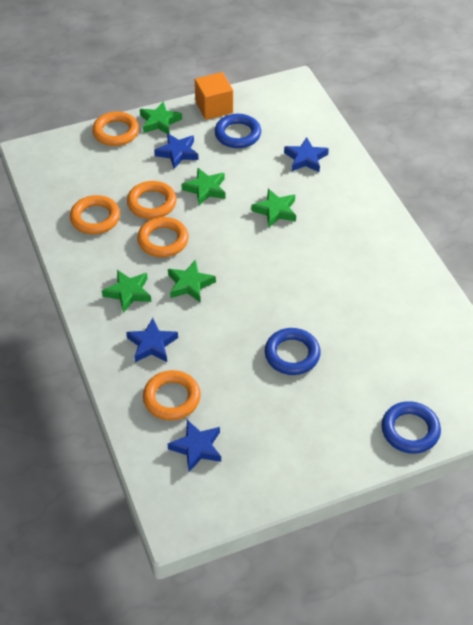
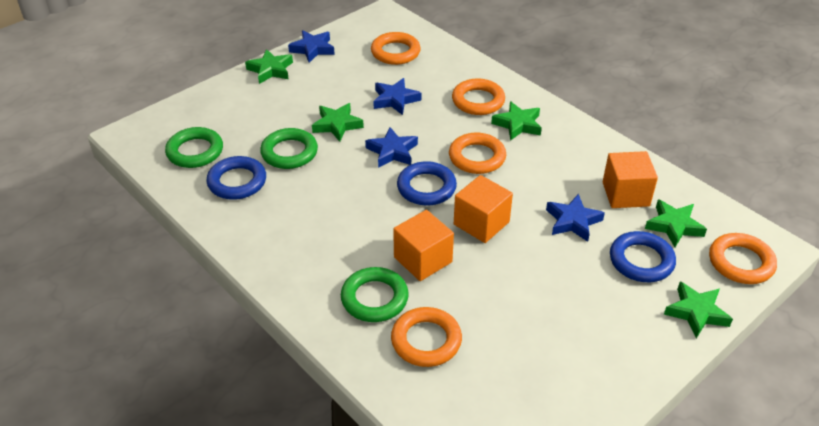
green ring: 0 -> 3
orange cube: 1 -> 3

